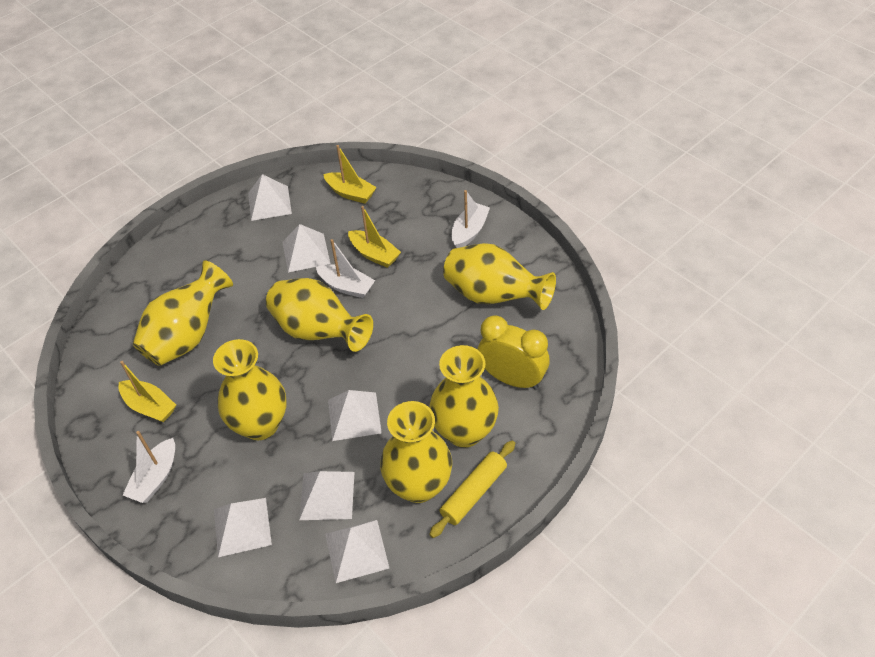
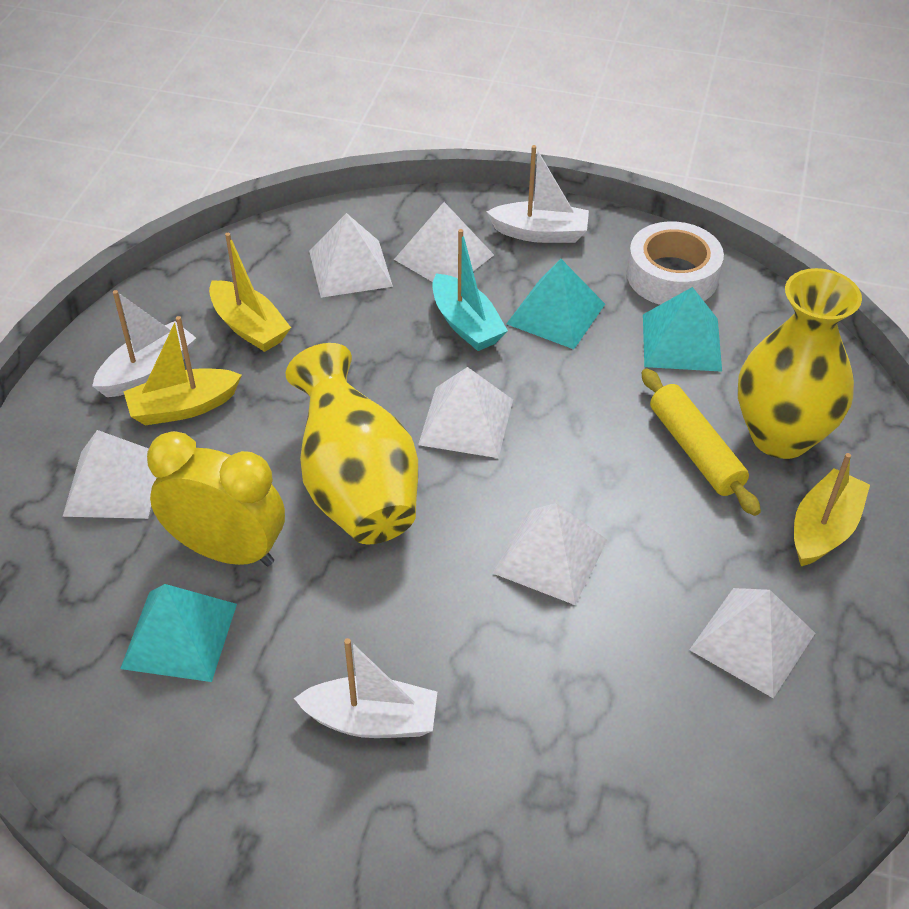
turquoise boat: 0 -> 1
turquoise pyramid: 0 -> 3
white tape: 0 -> 1
yellow vase: 6 -> 2

